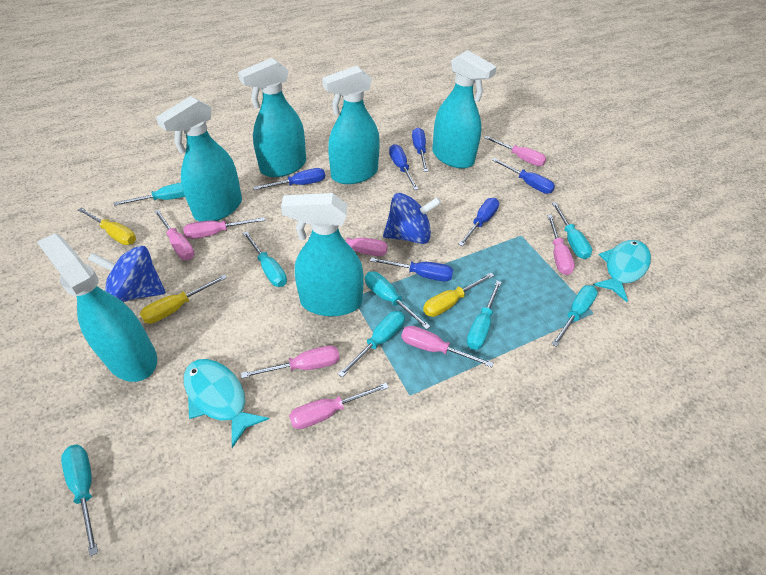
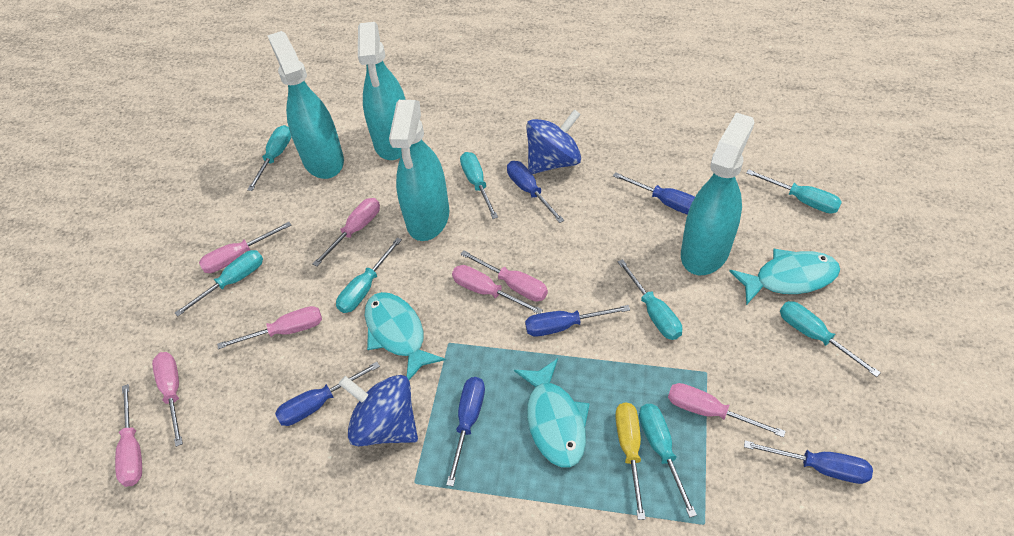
turquoise fish: 2 -> 3
turquoise spray bottle: 6 -> 4
yellow screwdriver: 3 -> 1

